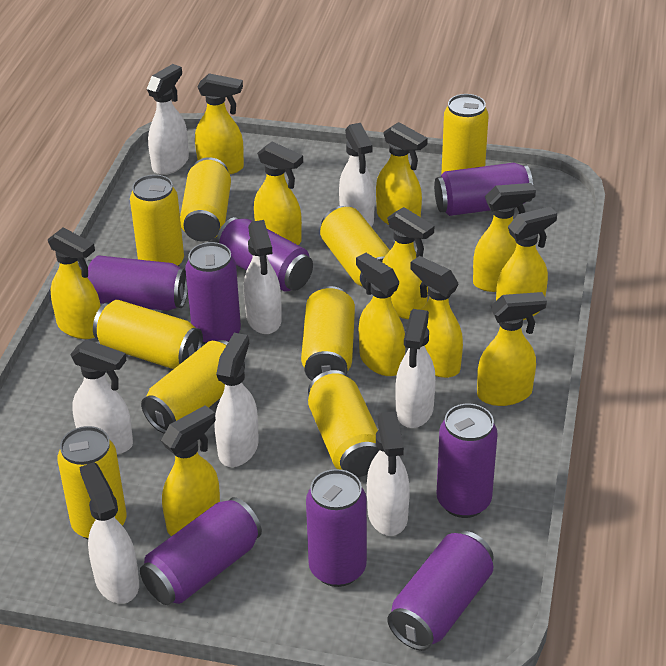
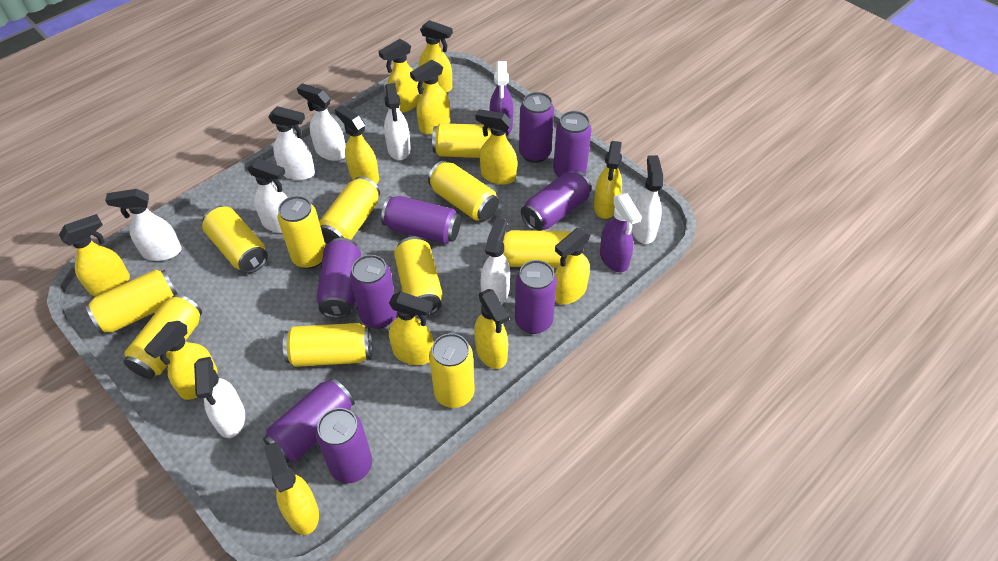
purple can: 8 -> 9
purple spray bottle: 0 -> 2
yellow can: 9 -> 11
yellow spray bottle: 11 -> 12

